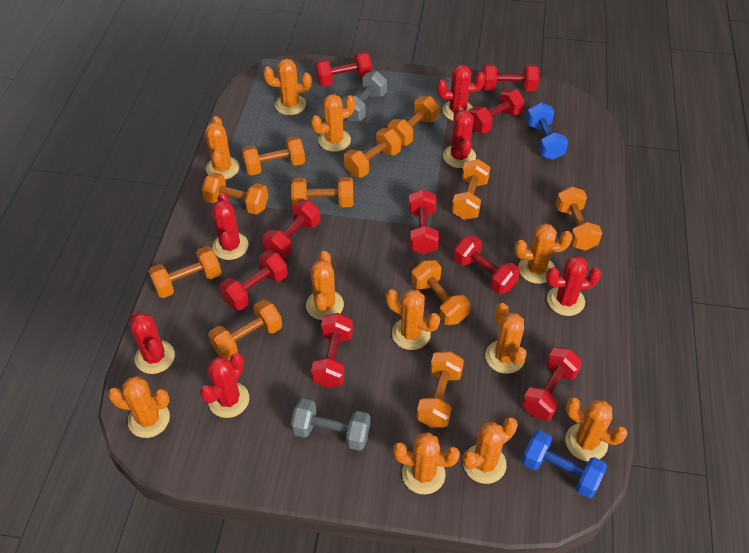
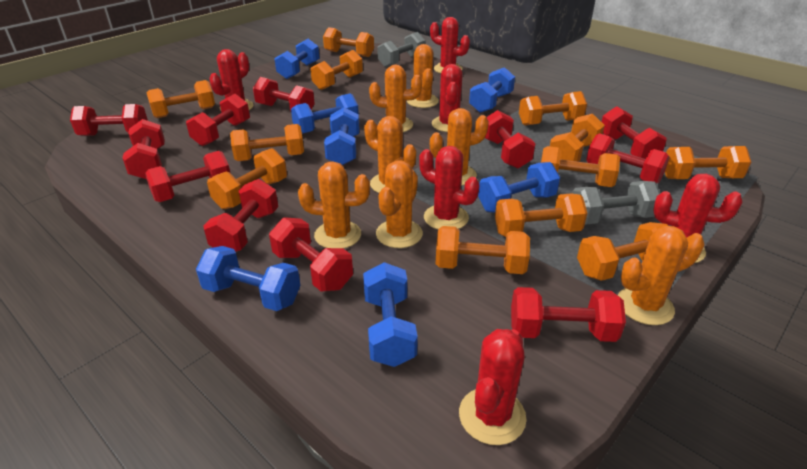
blue dumbbell: 2 -> 7
orange cactus: 11 -> 7
orange dumbbell: 11 -> 12
red dumbbell: 9 -> 11

